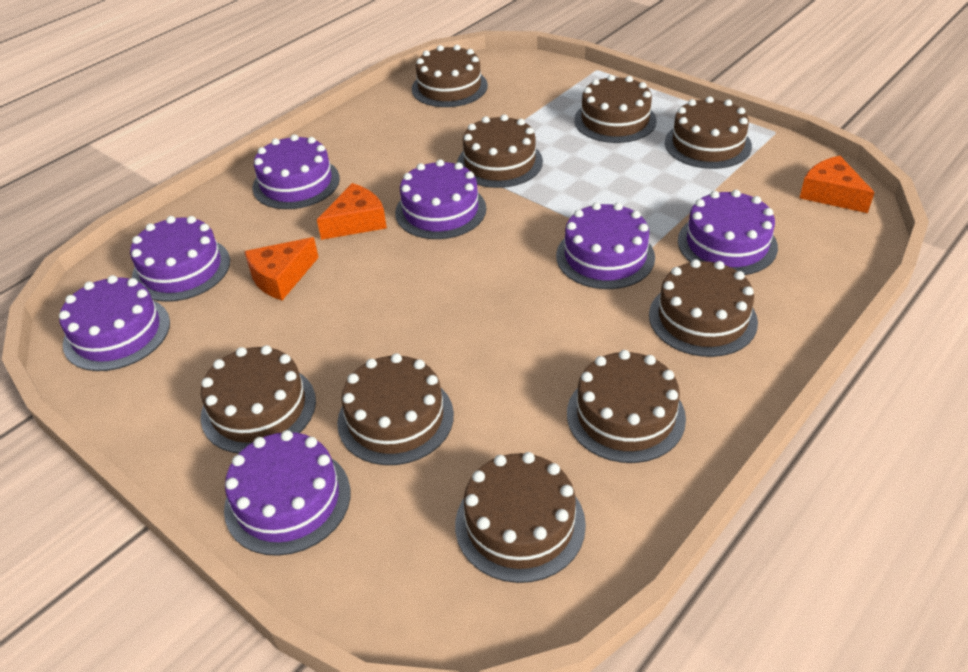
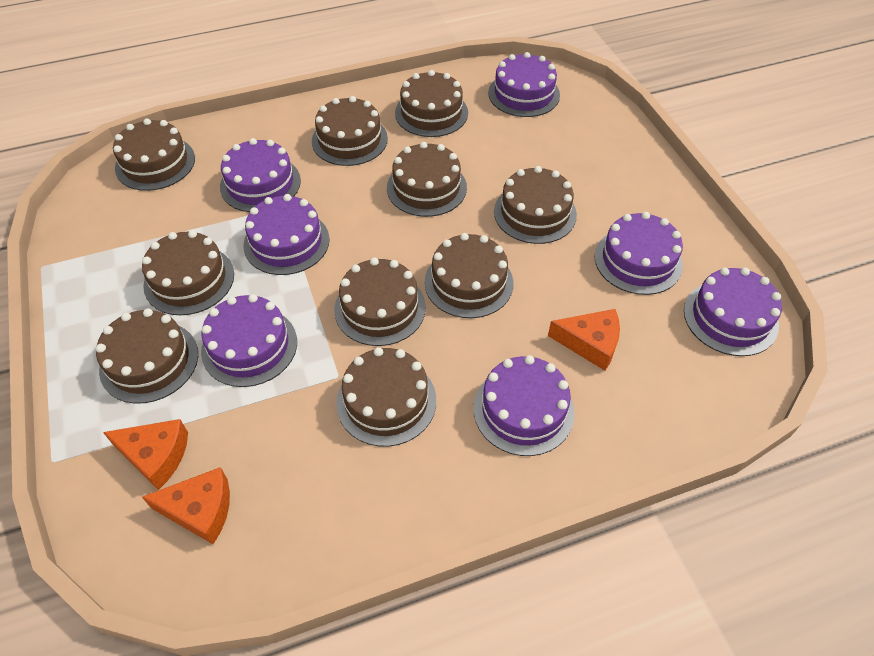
brown cake: 9 -> 10

